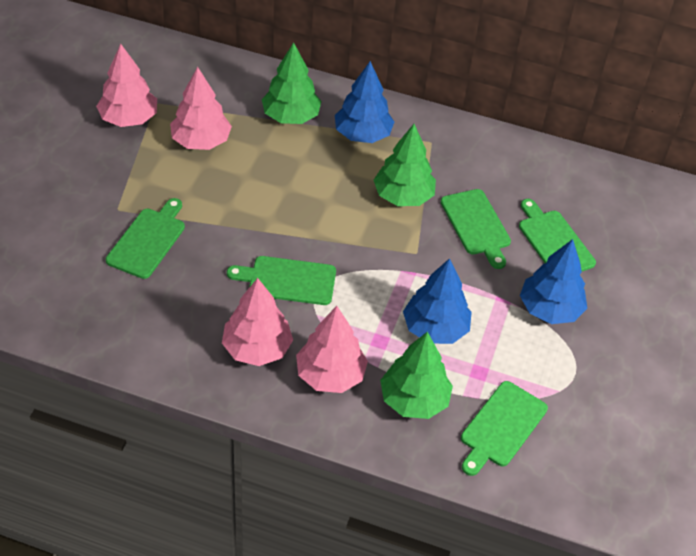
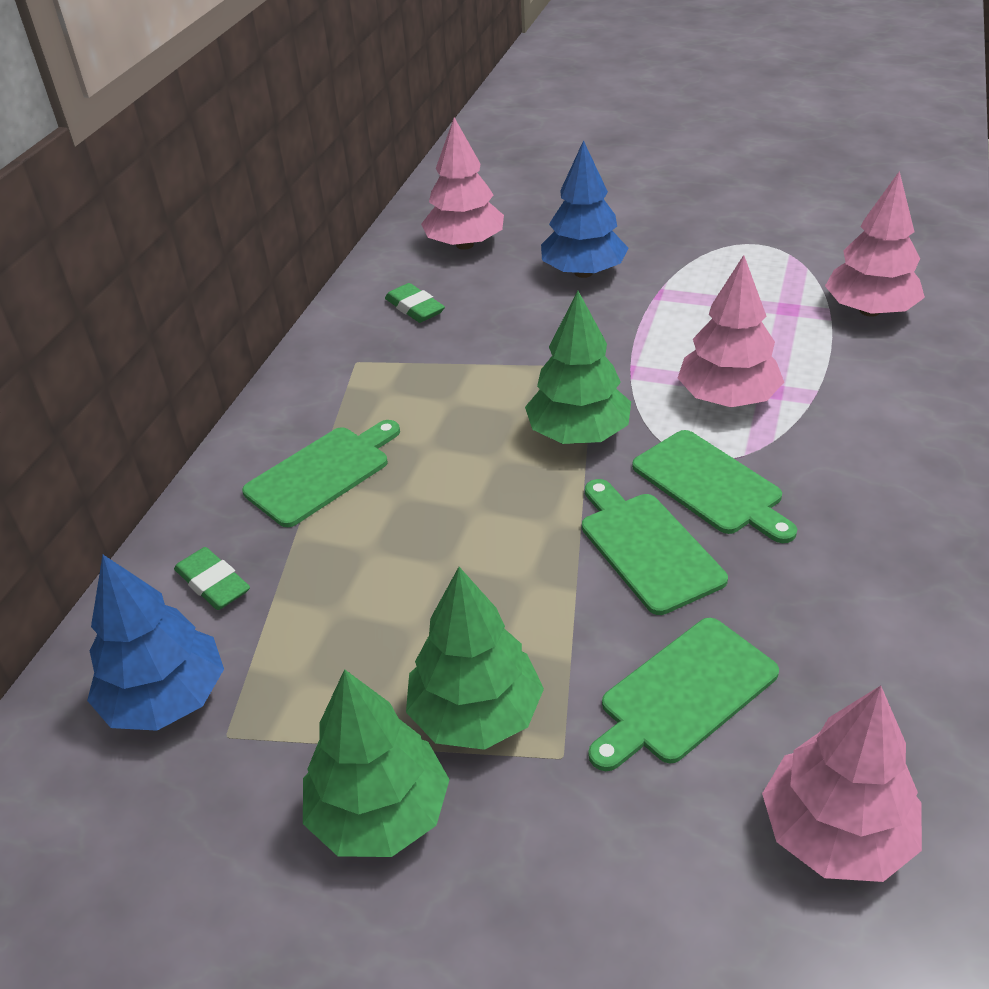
blue tree: 3 -> 2
green cutting board: 5 -> 4
green eraser: 0 -> 2

